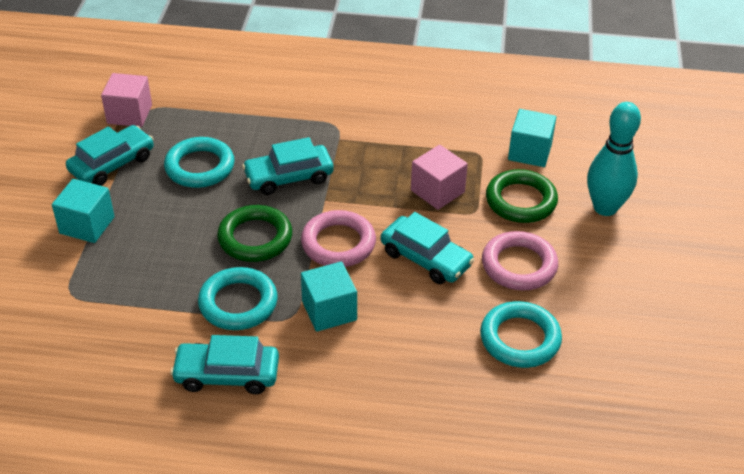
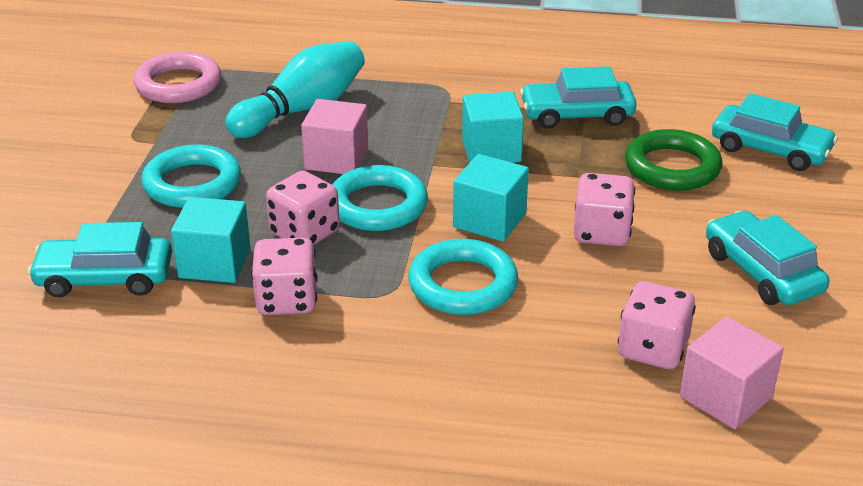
green ring: 2 -> 1
pink dice: 0 -> 4
pink ring: 2 -> 1

